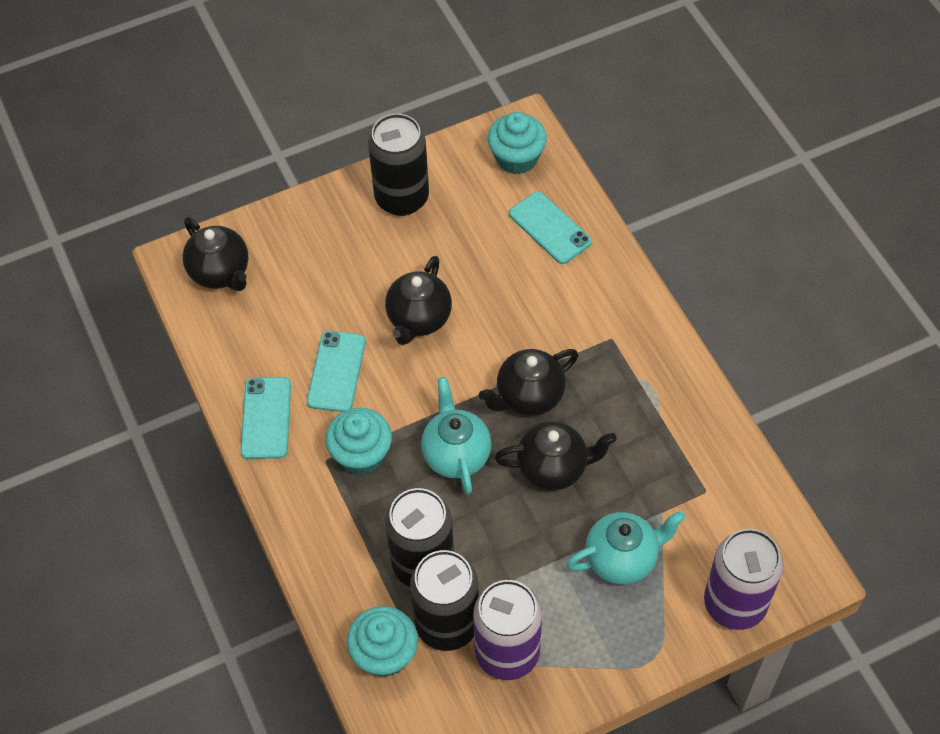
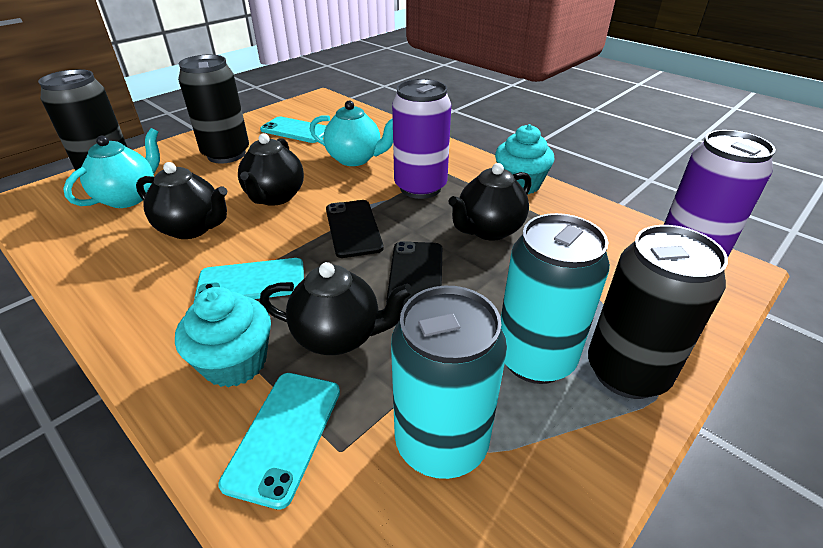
black phone: 0 -> 2
turquoise can: 0 -> 2
turquoise cupcake: 3 -> 2

